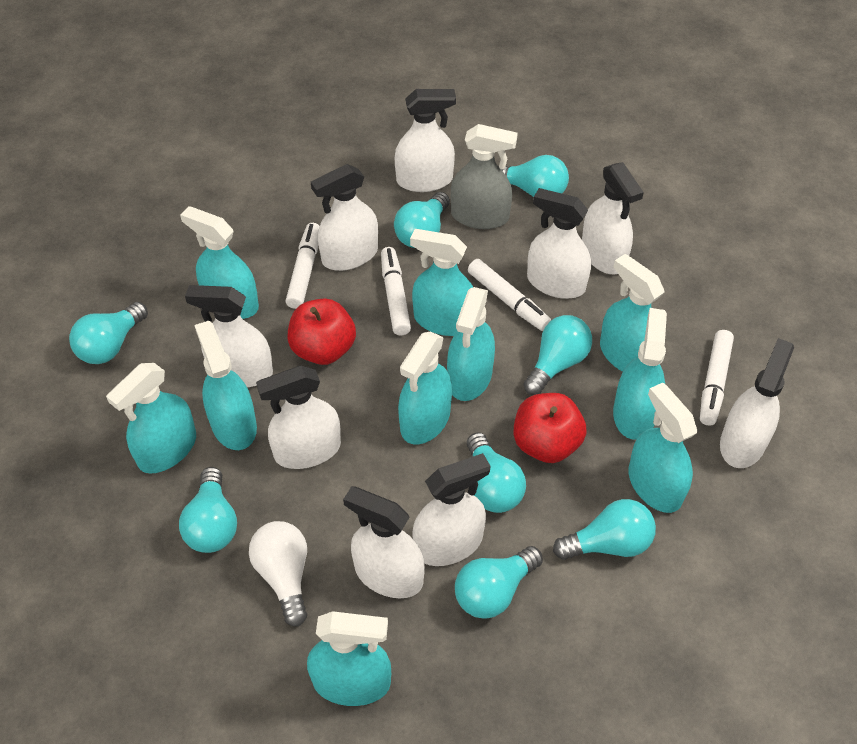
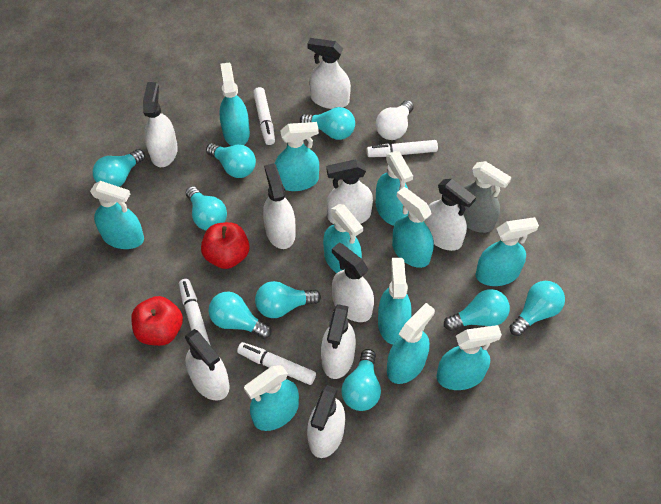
turquoise light bulb: 8 -> 9
turquoise spray bottle: 10 -> 11

